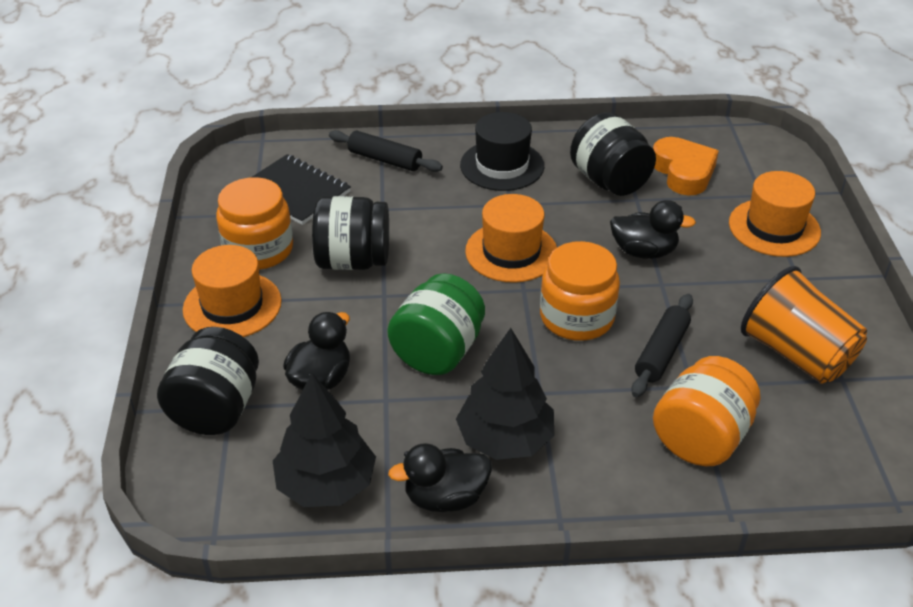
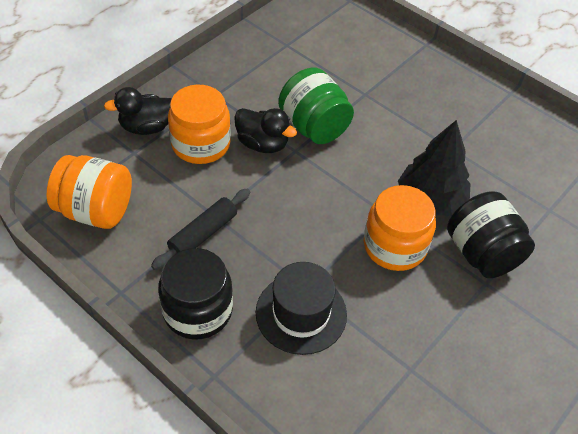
black duck: 3 -> 2
black jar: 3 -> 2
black notebook: 1 -> 0
black rolling pin: 2 -> 1
black tree: 2 -> 1
orange cup: 1 -> 0
orange hat: 3 -> 0
orange heart: 1 -> 0

